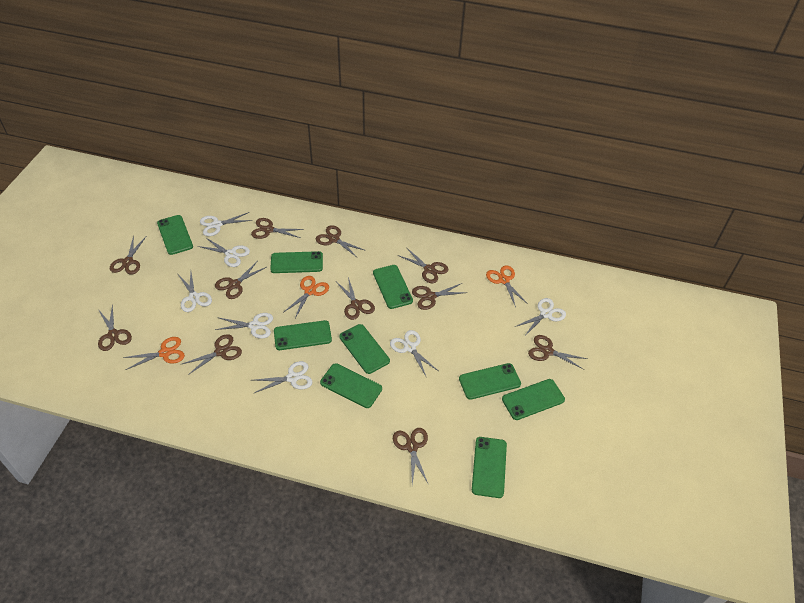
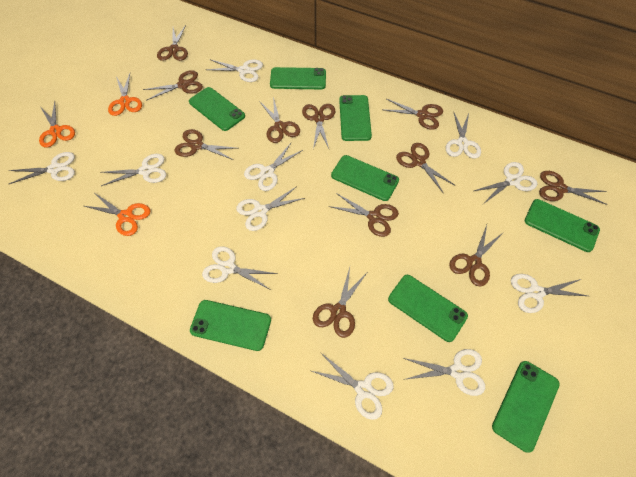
green phone: 9 -> 8
white scissors: 7 -> 11

